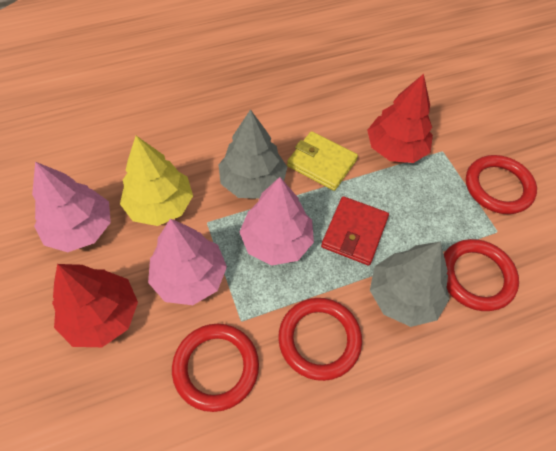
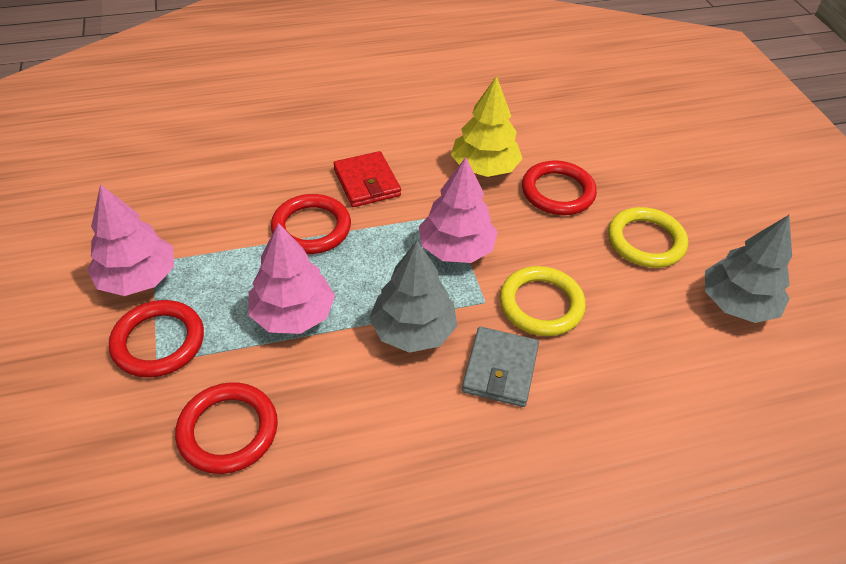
grey wallet: 0 -> 1
red tree: 2 -> 0
yellow ring: 0 -> 2
yellow wallet: 1 -> 0

